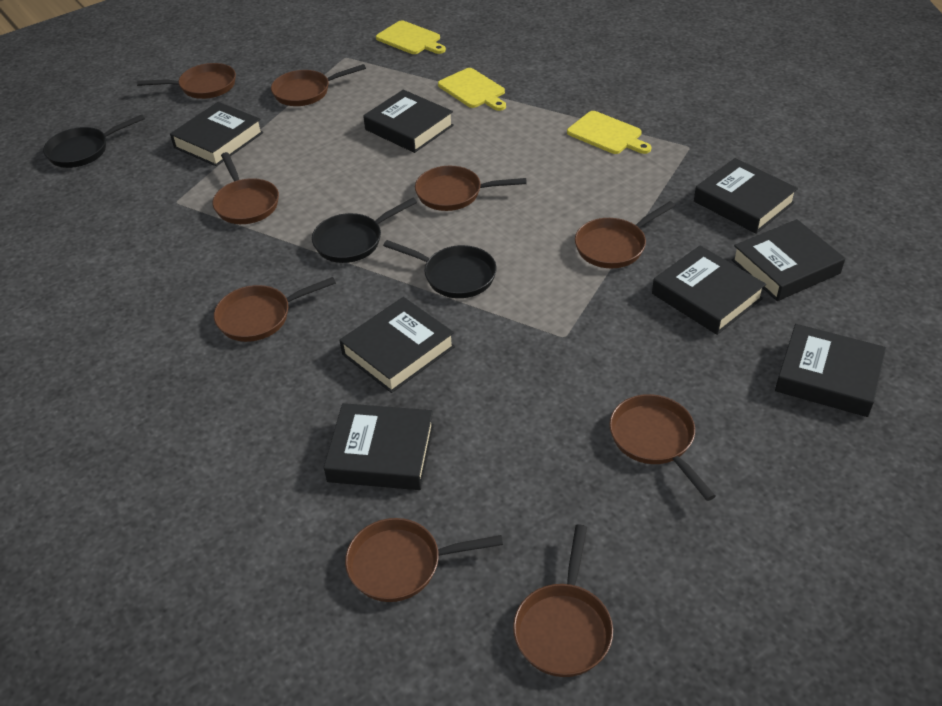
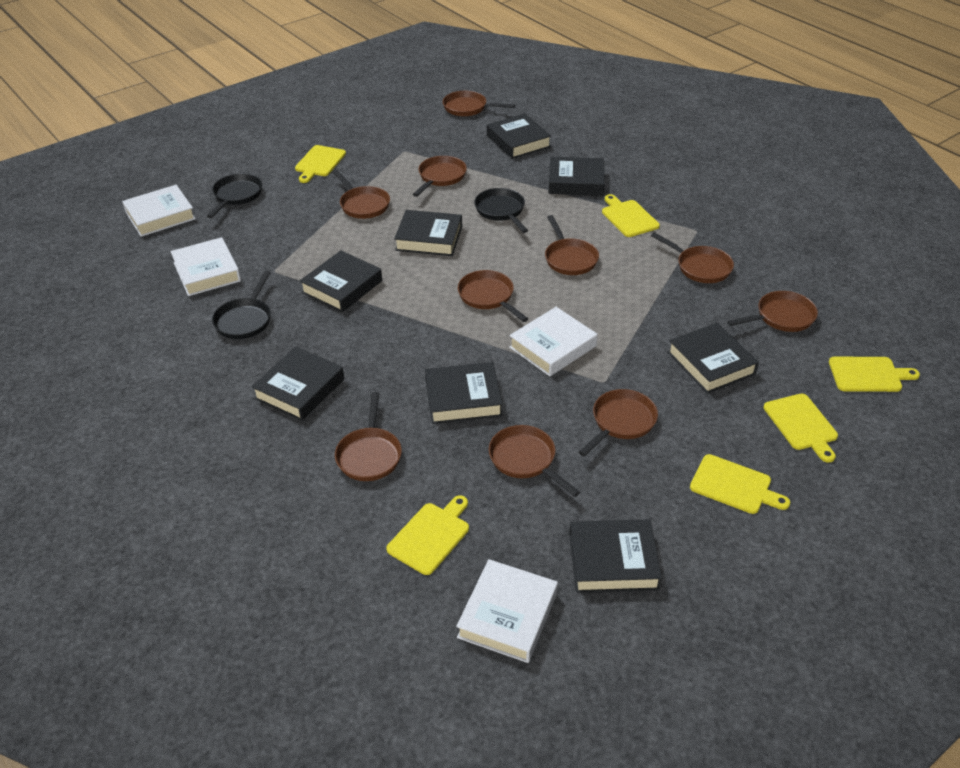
brown pan: 9 -> 10
white book: 0 -> 4
yellow cutting board: 3 -> 6

